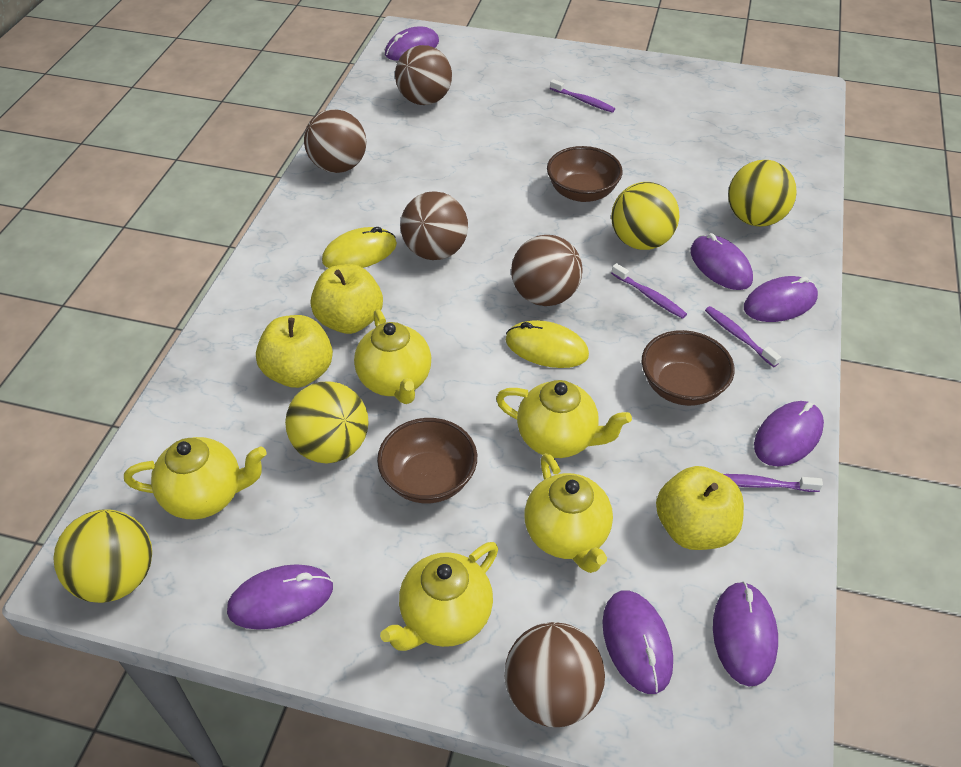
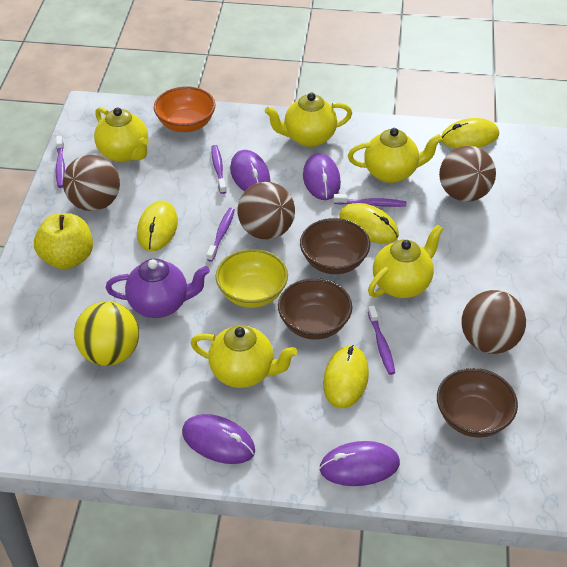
brown ball: 5 -> 4
orange bowl: 0 -> 1
purple mouse: 7 -> 4
purple teapot: 0 -> 1
purple toothbrush: 4 -> 5
yellow apple: 3 -> 1
yellow ball: 4 -> 1
yellow bowl: 0 -> 1
yellow mouse: 2 -> 4

